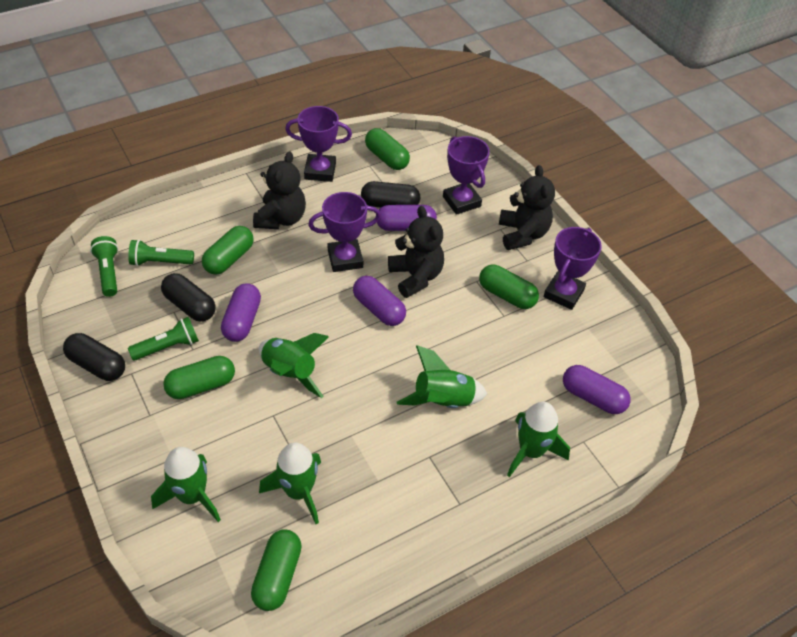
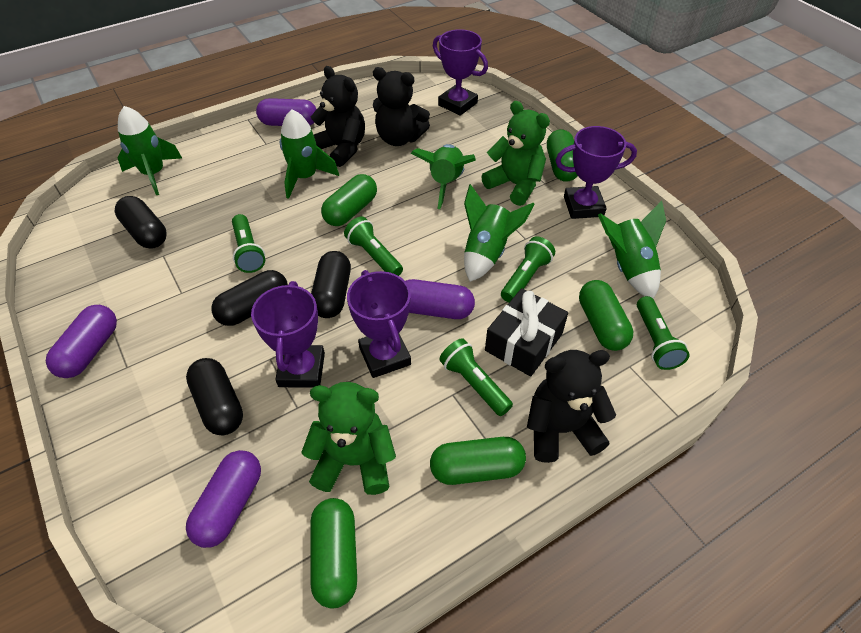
black capsule: 3 -> 4
black gift: 0 -> 1
green flashlight: 3 -> 5
green teddy bear: 0 -> 2

